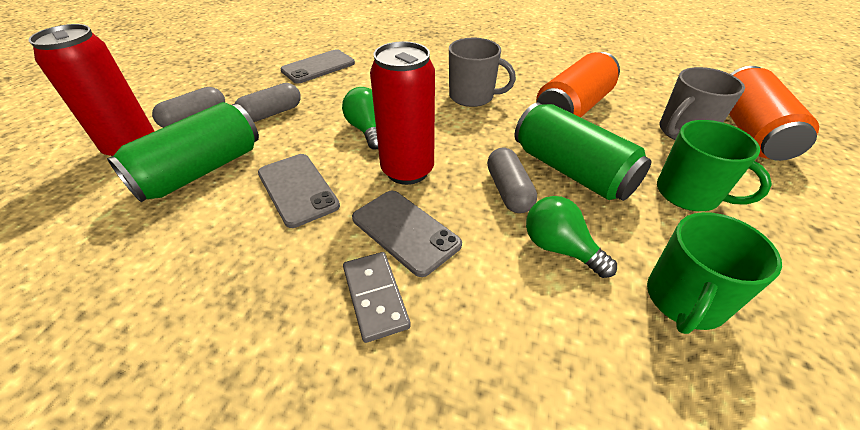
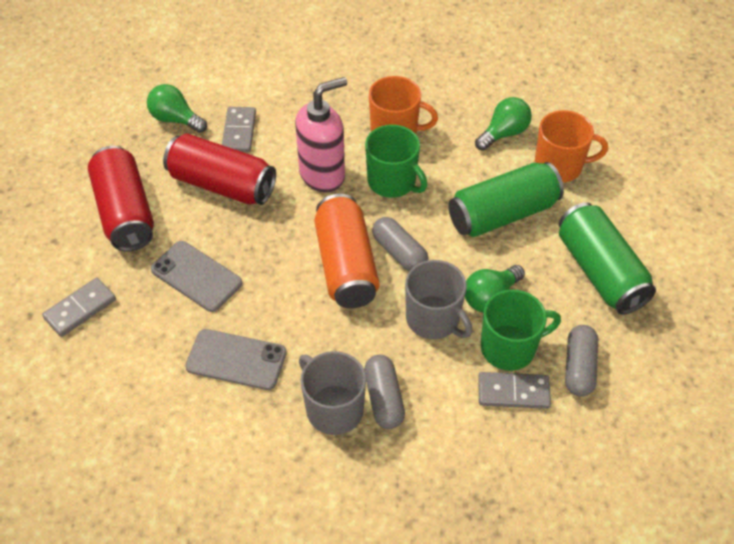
green light bulb: 2 -> 3
grey domino: 1 -> 3
grey phone: 3 -> 2
orange can: 2 -> 1
orange mug: 0 -> 2
pink soap dispenser: 0 -> 1

